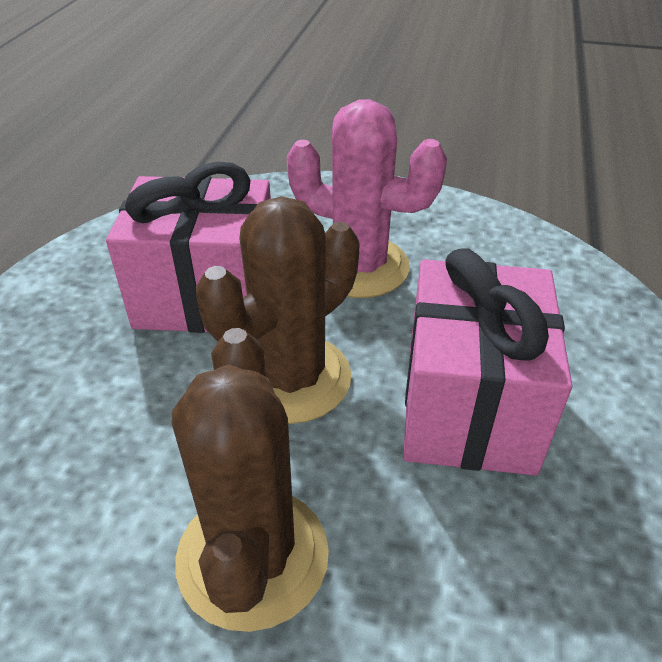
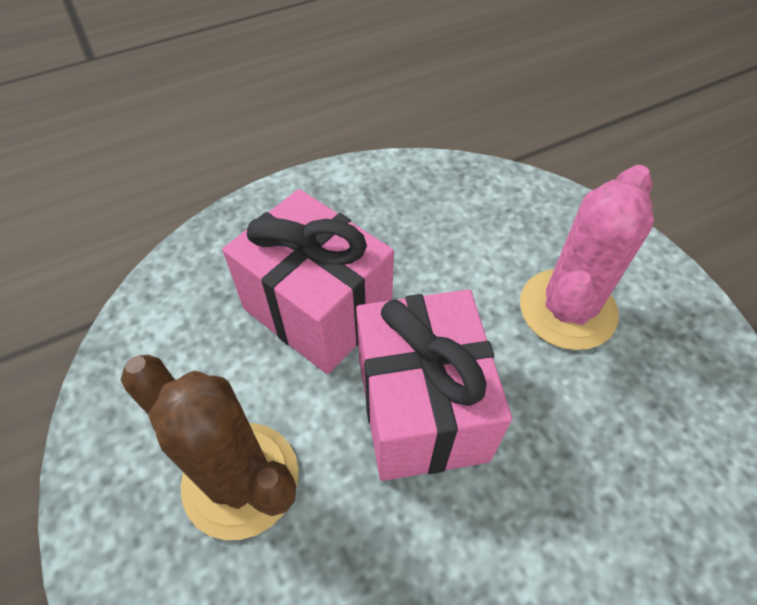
brown cactus: 2 -> 1

